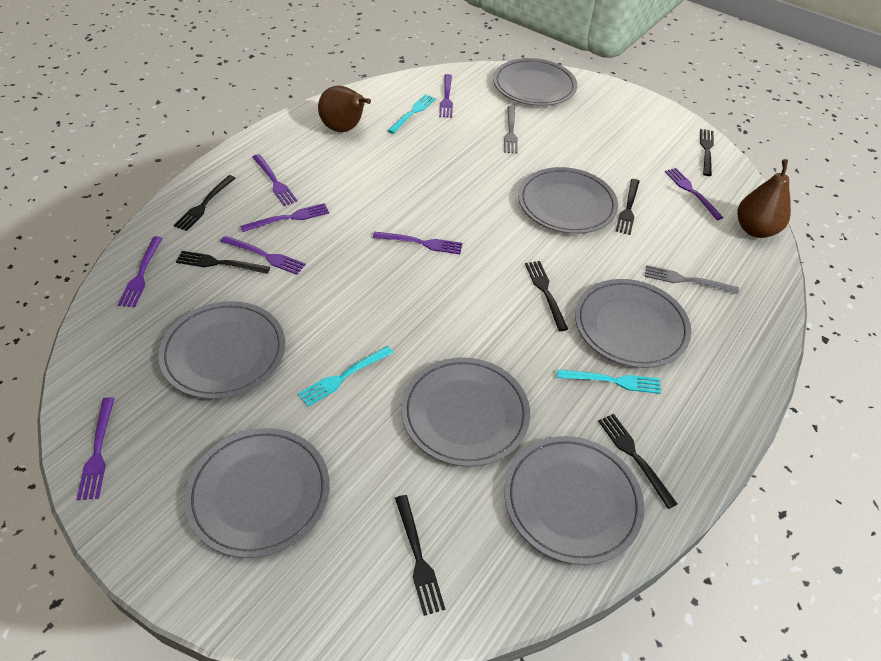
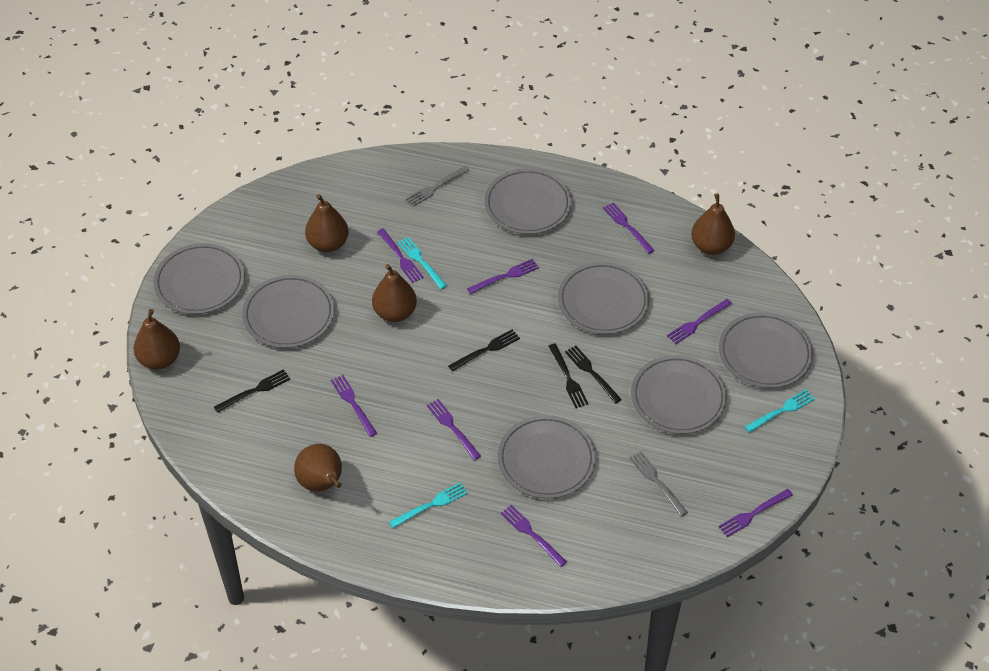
black fork: 7 -> 4
brown pear: 2 -> 5

